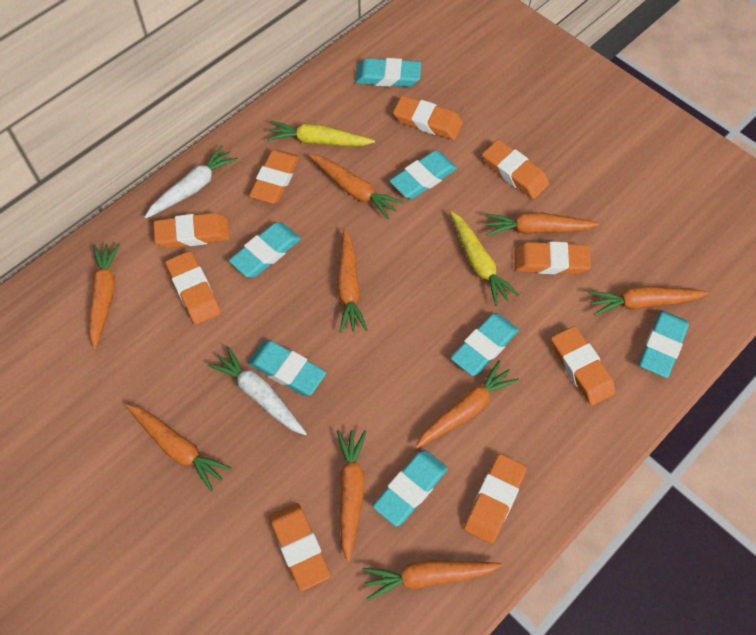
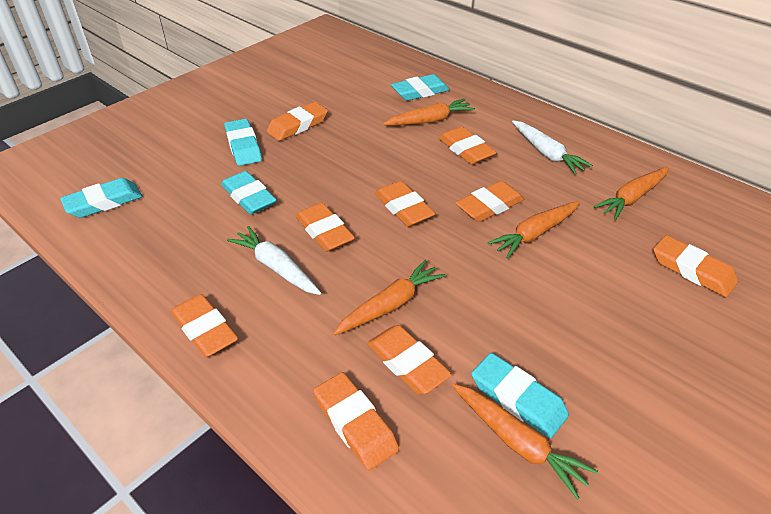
orange carrot: 9 -> 5
turquoise eraser: 7 -> 5
yellow carrot: 2 -> 0

